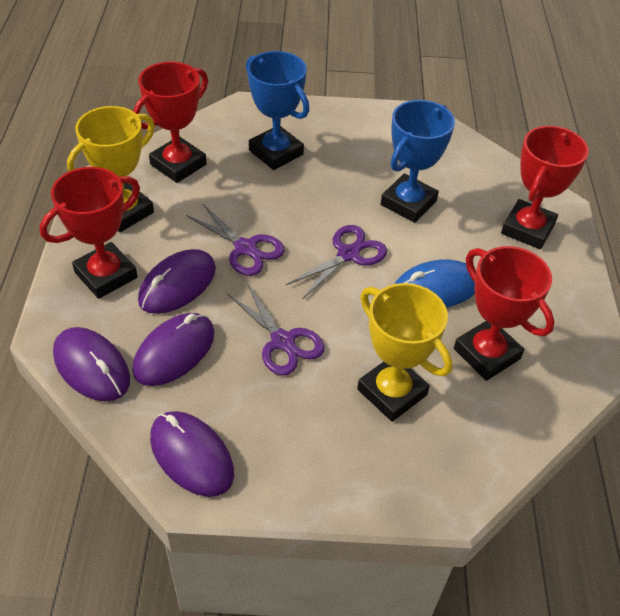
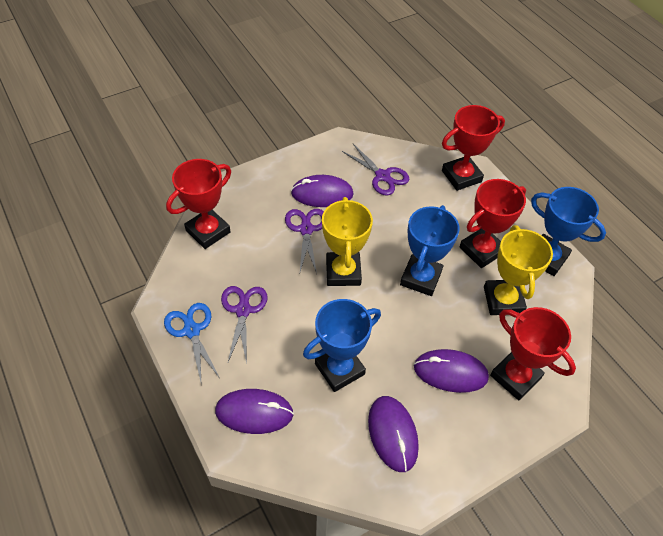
blue mouse: 1 -> 0
blue scissors: 0 -> 1
blue trophy: 2 -> 3

